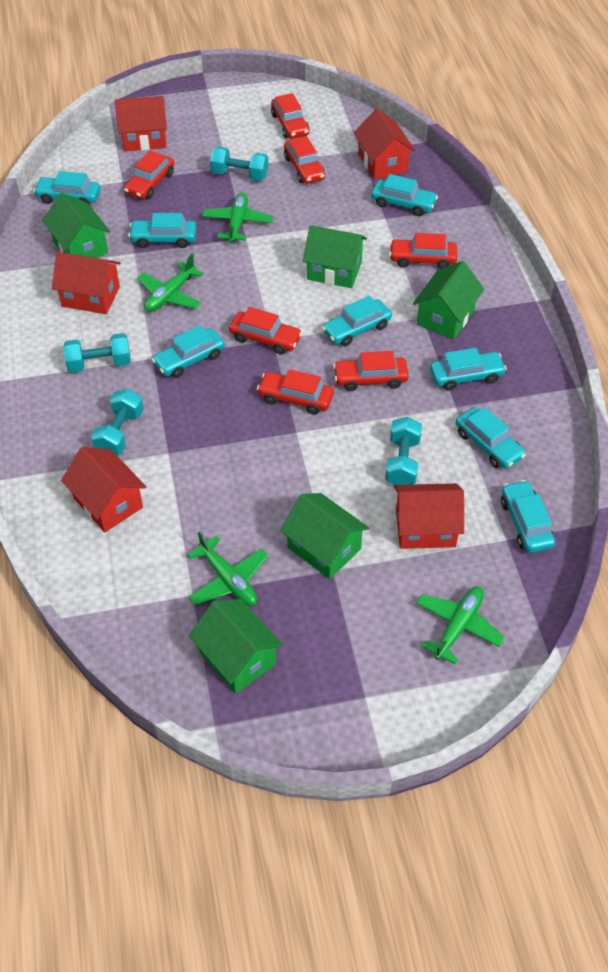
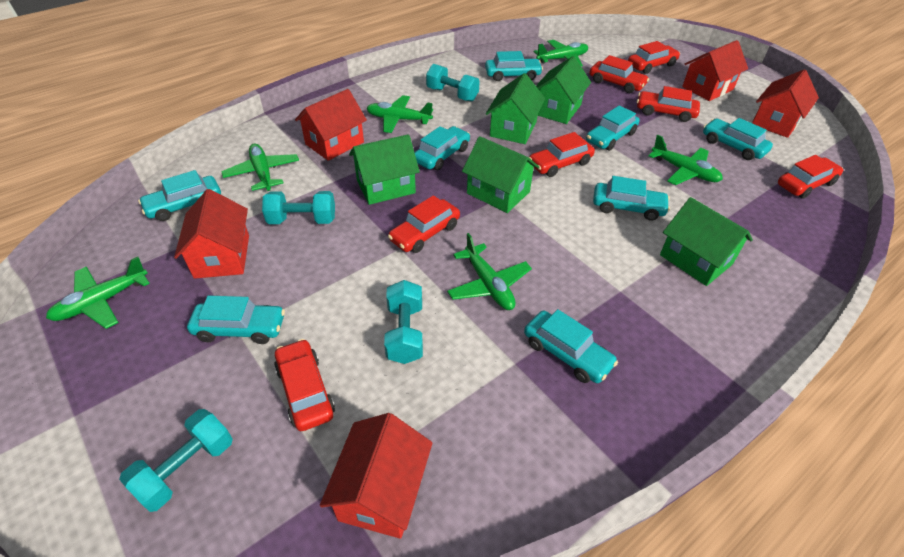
green plane: 4 -> 6

